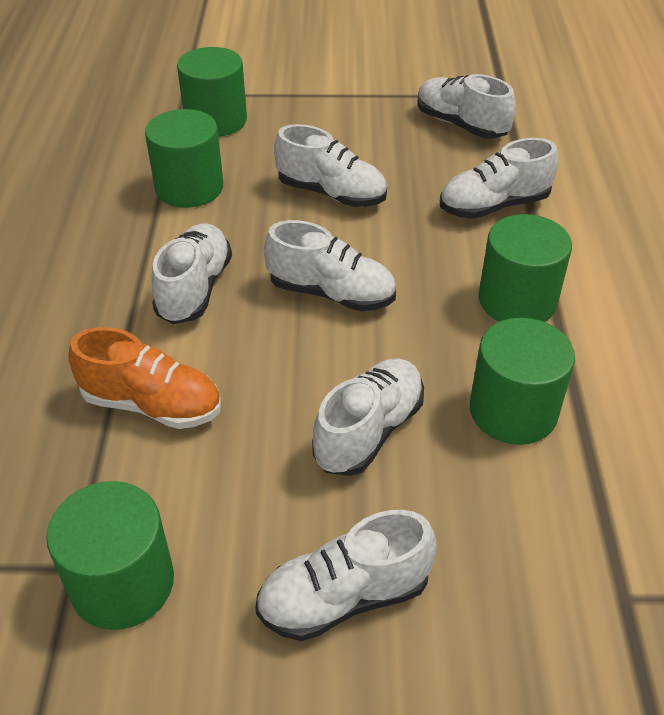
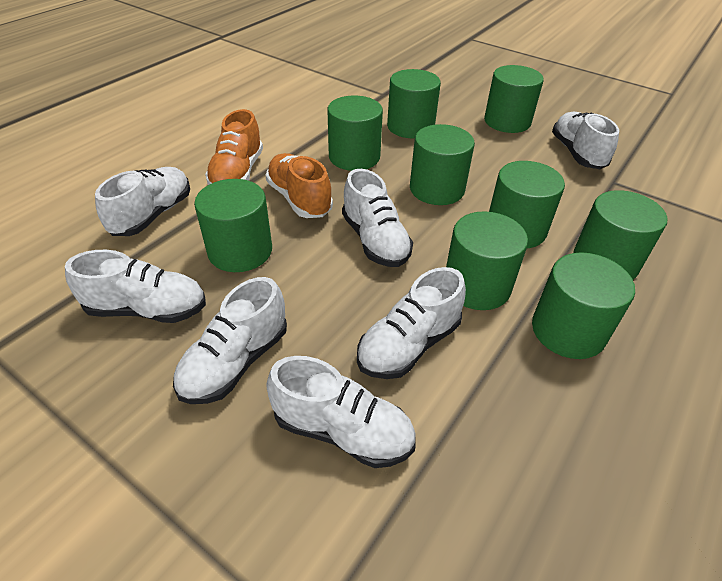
green cylinder: 5 -> 9
orange shoe: 1 -> 2

